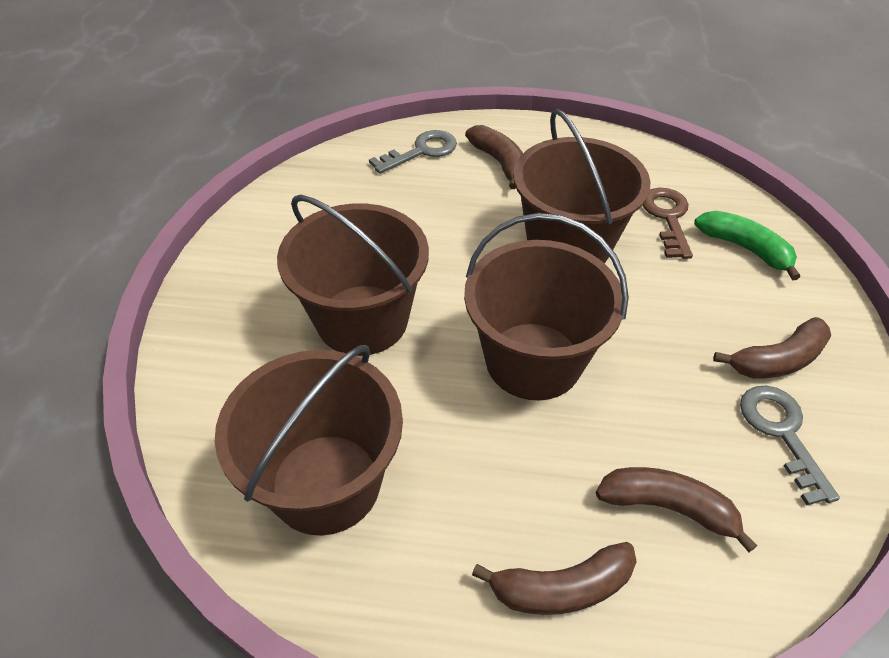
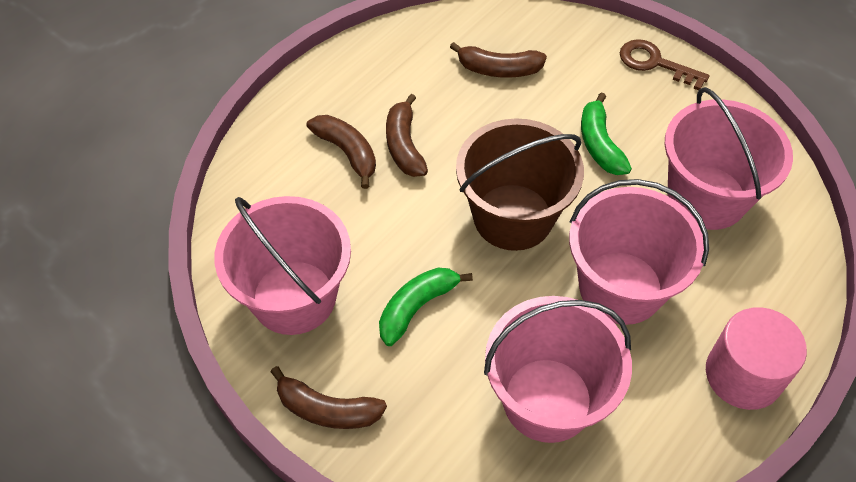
brown bucket: 4 -> 1
green banana: 1 -> 2
grey key: 2 -> 0
pink bucket: 0 -> 4
pink cylinder: 0 -> 1

